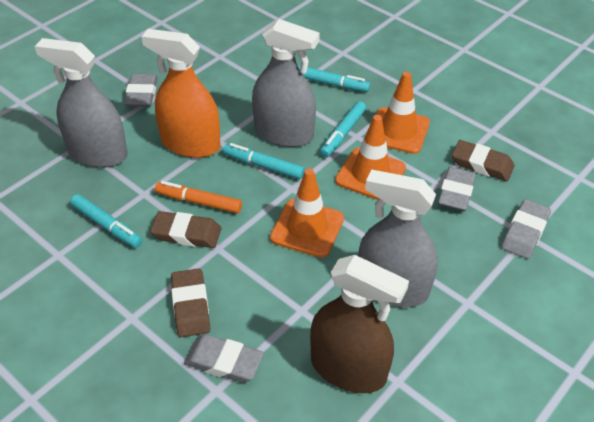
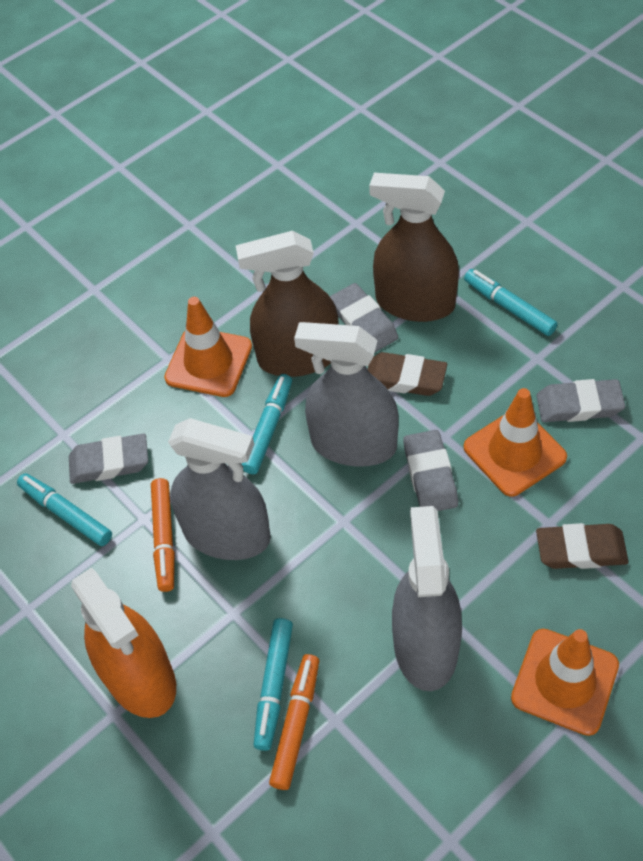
brown eraser: 3 -> 2
brown spray bottle: 1 -> 2
orange marker: 1 -> 2

